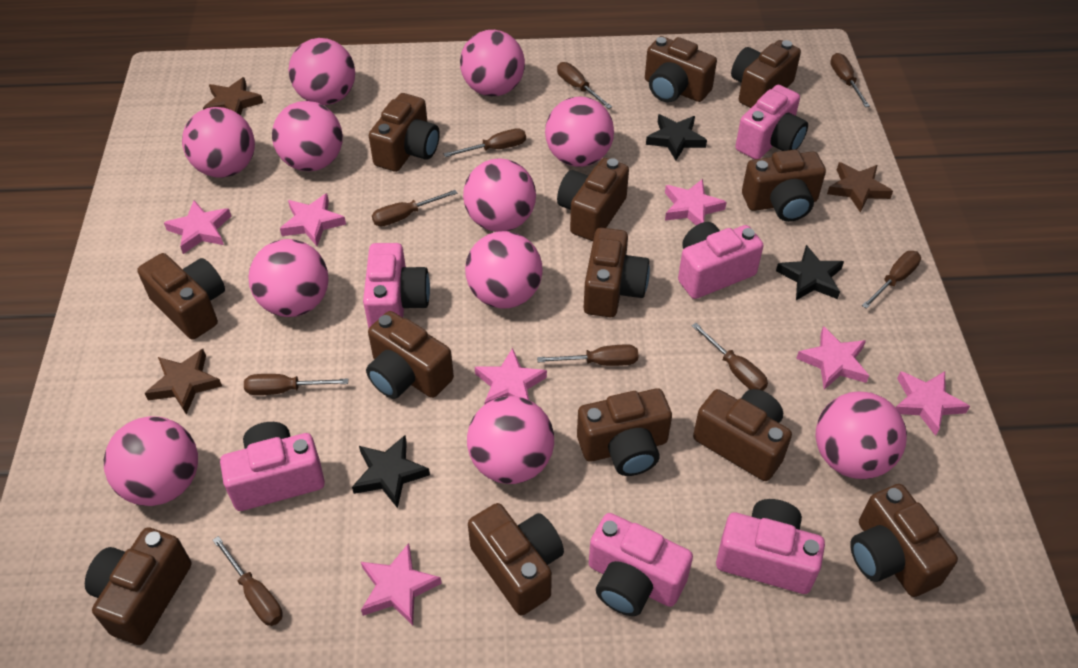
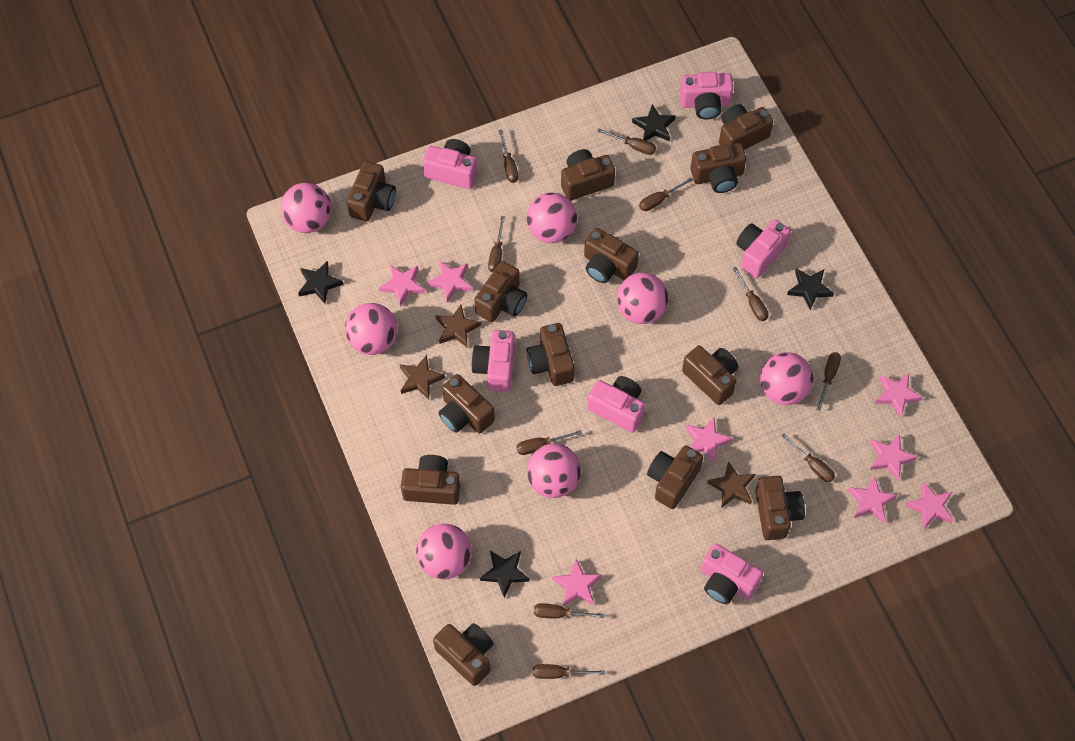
black star: 3 -> 4
brown screwdriver: 9 -> 10
pink ball: 11 -> 7
pink star: 7 -> 8

